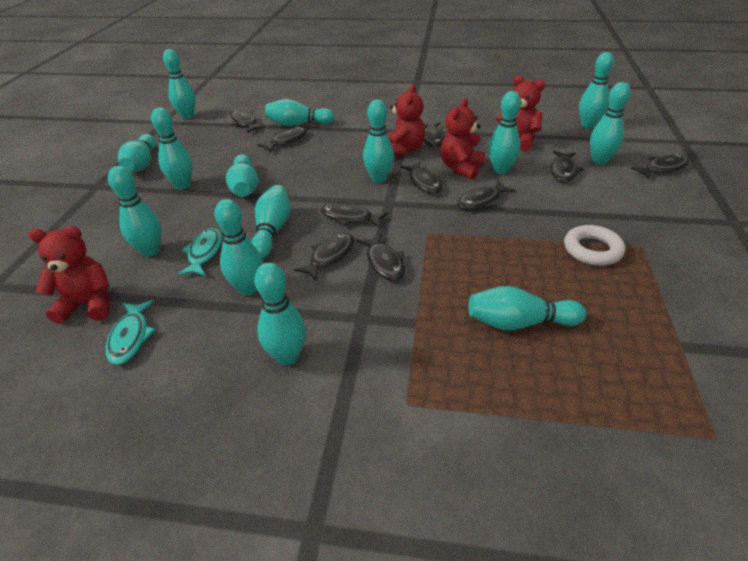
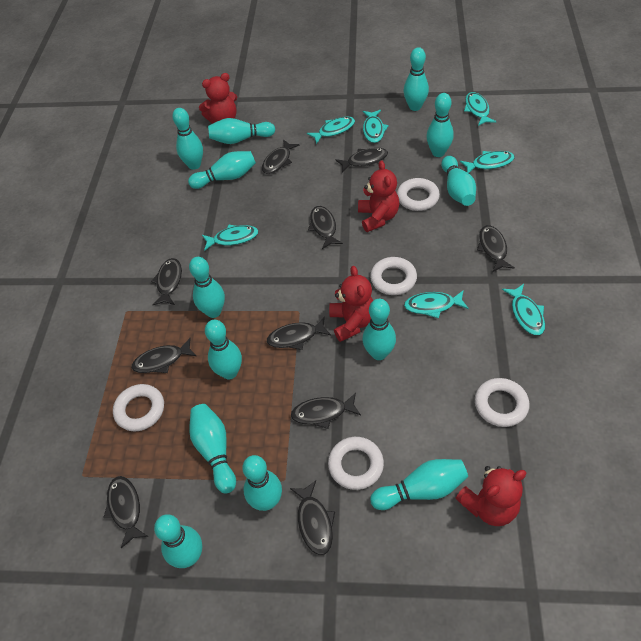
turquoise bowling pin: 14 -> 13
turquoise fish: 2 -> 7
white ring: 1 -> 5

